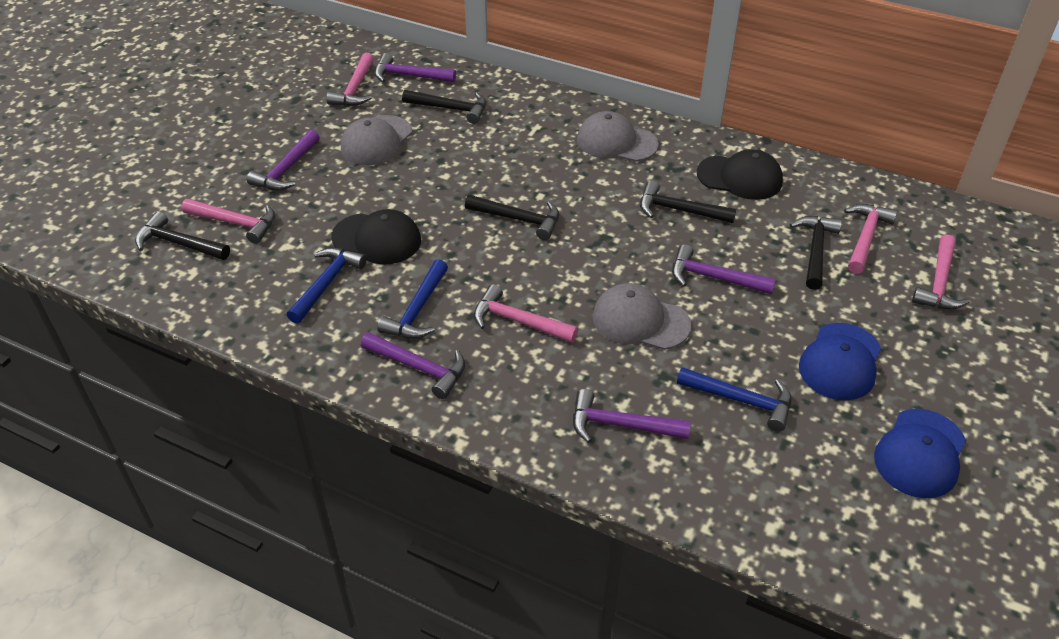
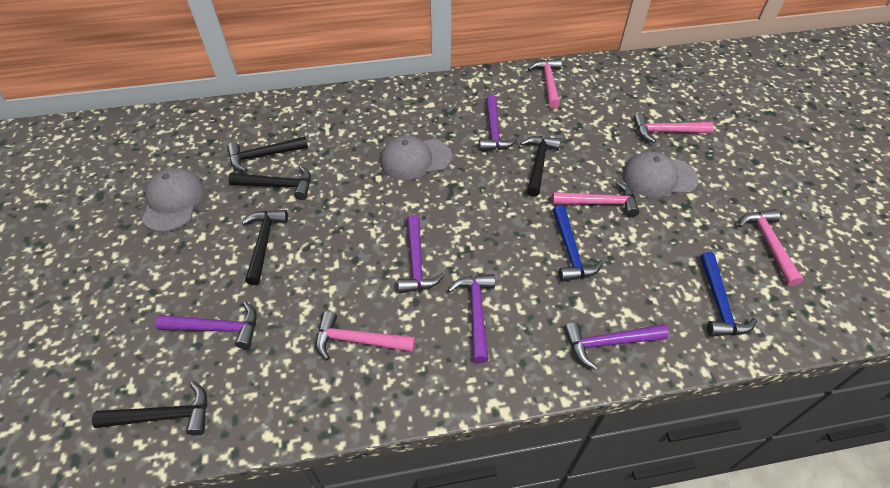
black cap: 2 -> 0
blue cap: 2 -> 0
blue hammer: 3 -> 2

